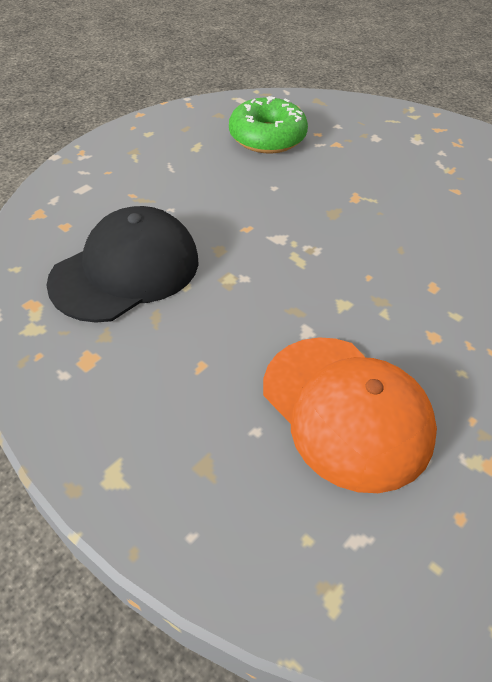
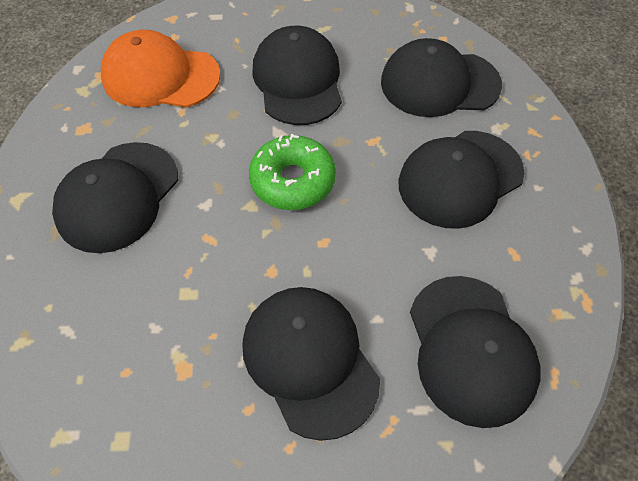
black cap: 1 -> 6

